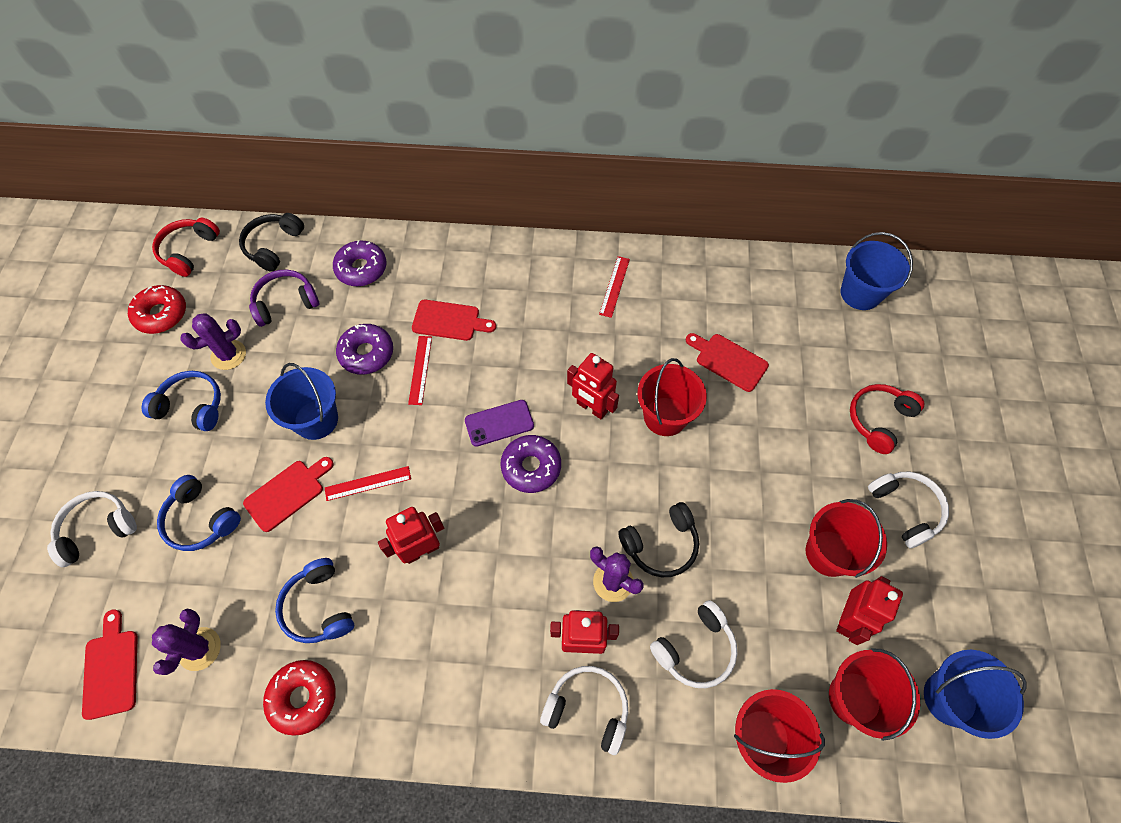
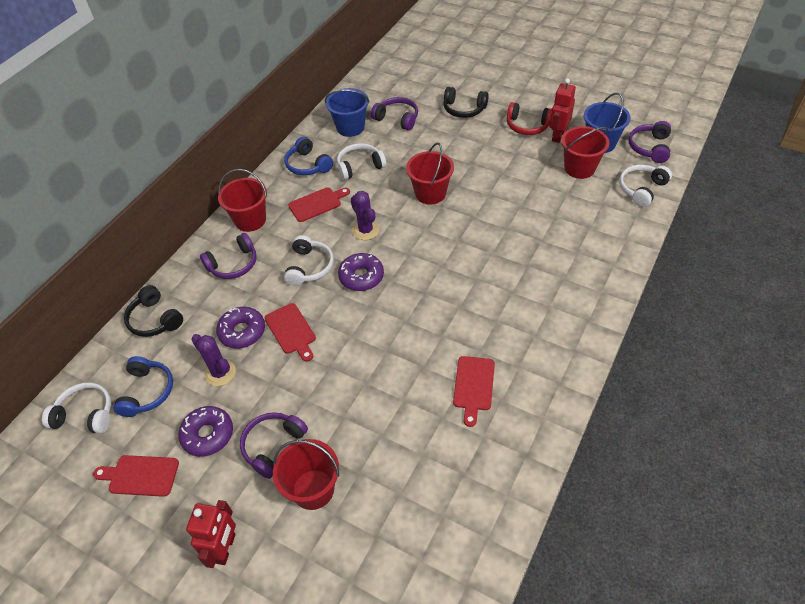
blue bucket: 3 -> 2
blue headphones: 3 -> 2
purple cactus: 3 -> 2
purple headphones: 1 -> 4
purple phone: 1 -> 0
red donut: 2 -> 0
red headphones: 2 -> 1
red robot: 4 -> 2
red ruler: 3 -> 0

